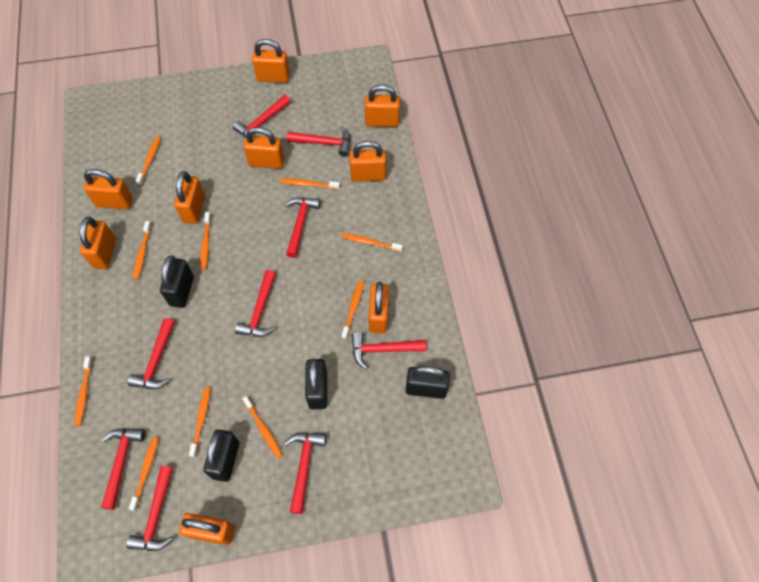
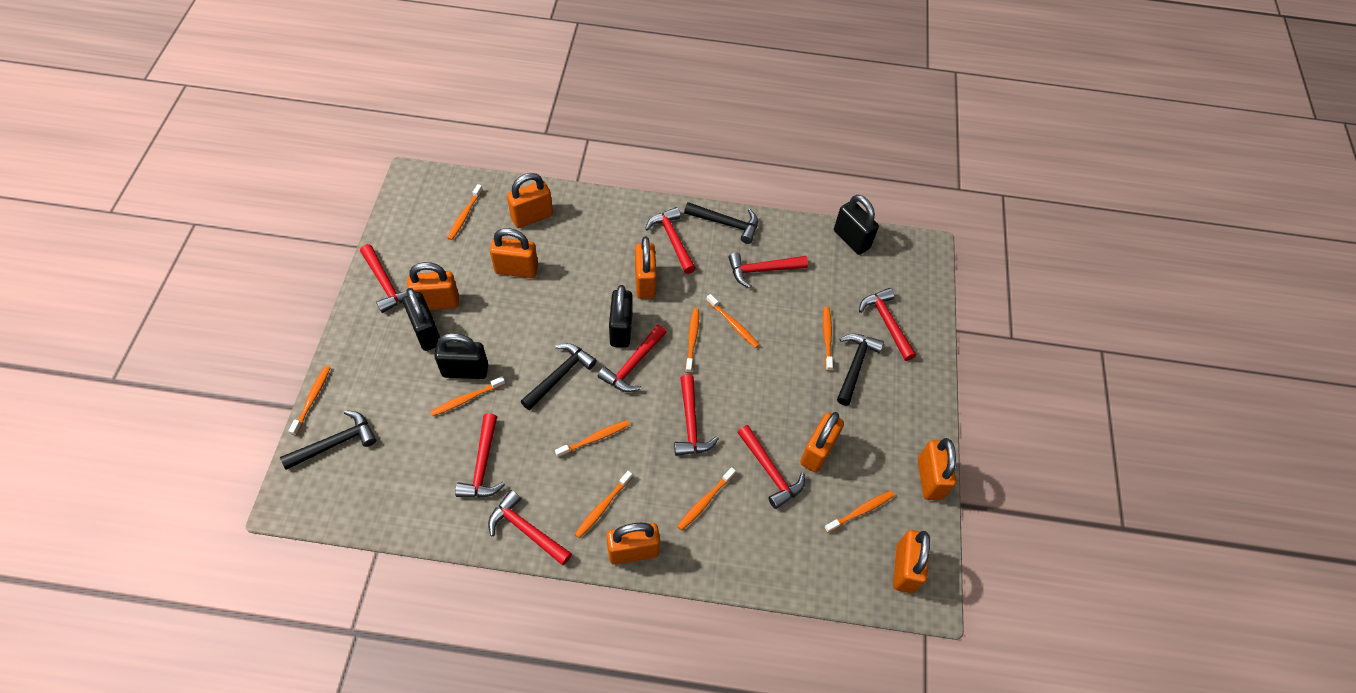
black hammer: 0 -> 4
orange padlock: 9 -> 8

